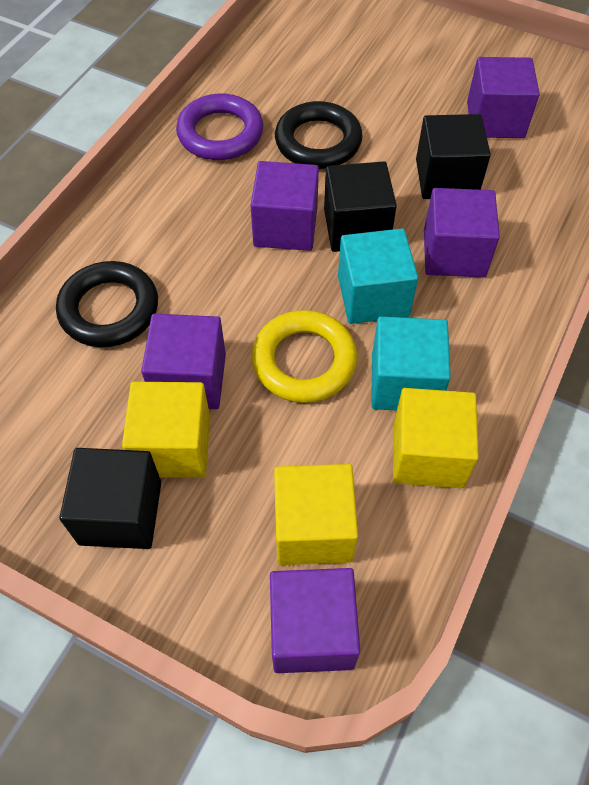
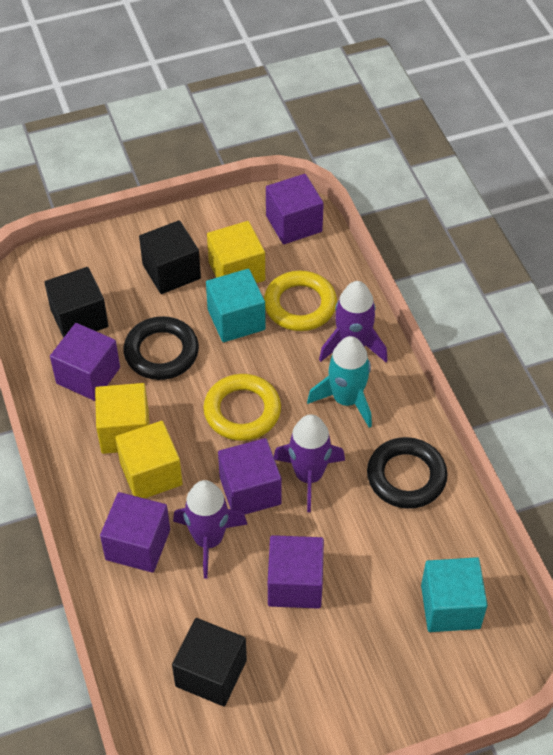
purple ring: 1 -> 0
purple rocket: 0 -> 3
turquoise rocket: 0 -> 1
yellow ring: 1 -> 2

